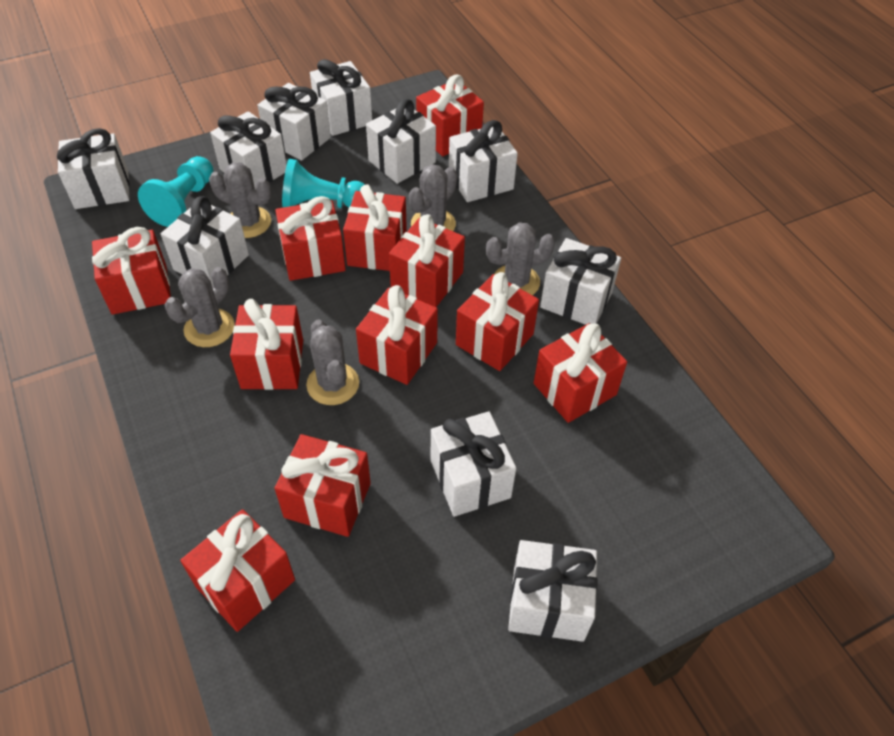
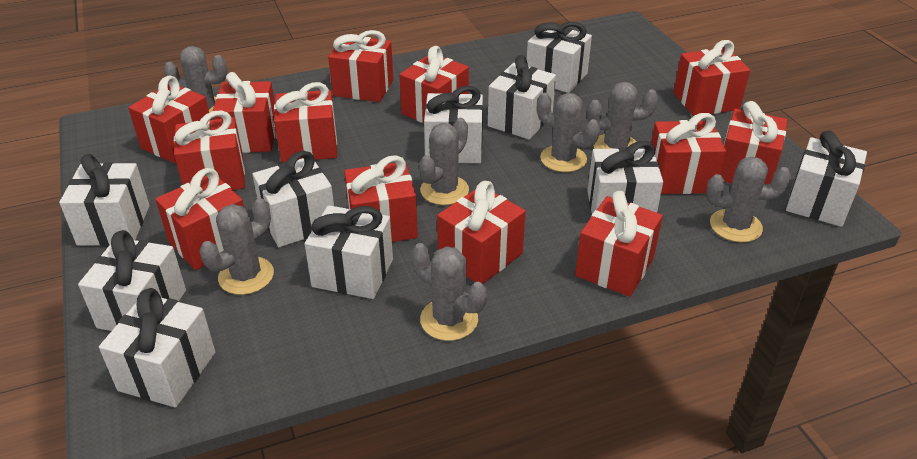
grey cactus: 5 -> 7
red gift: 11 -> 13
turquoise pawn: 2 -> 0

